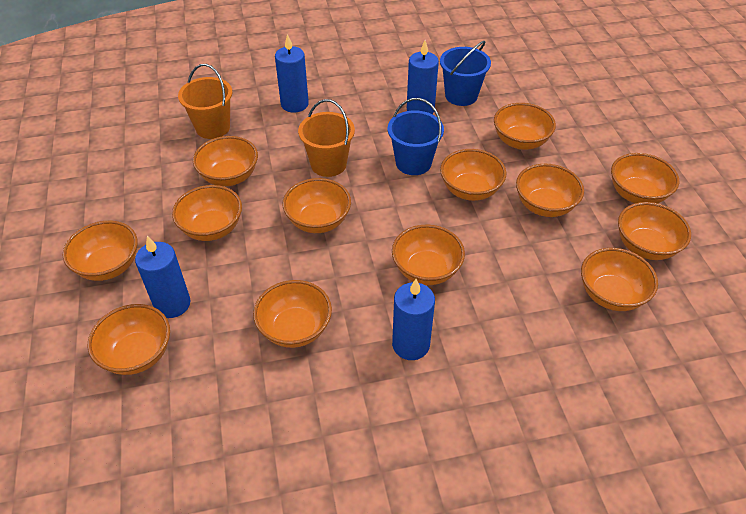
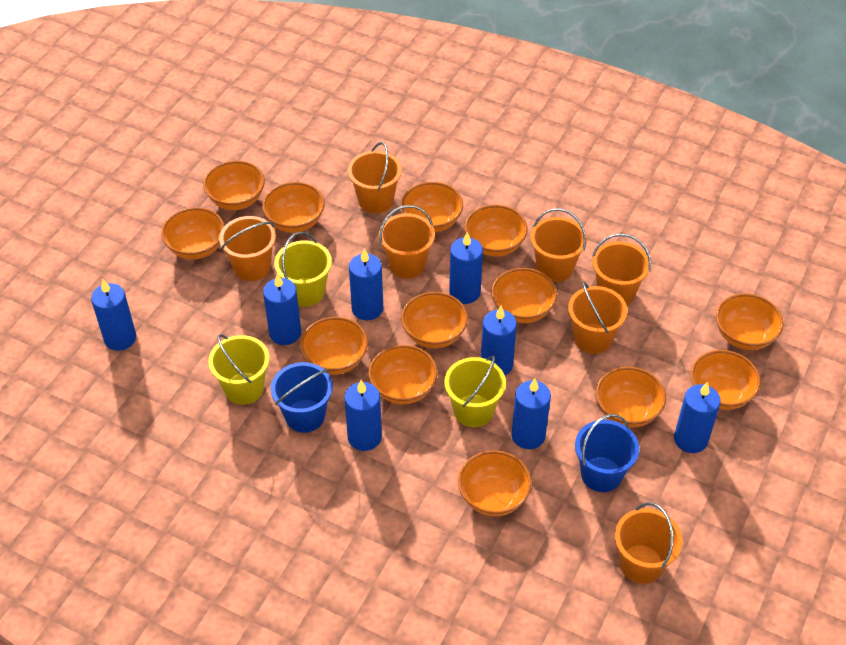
blue candle: 4 -> 8
orange bucket: 2 -> 7
yellow bucket: 0 -> 3

